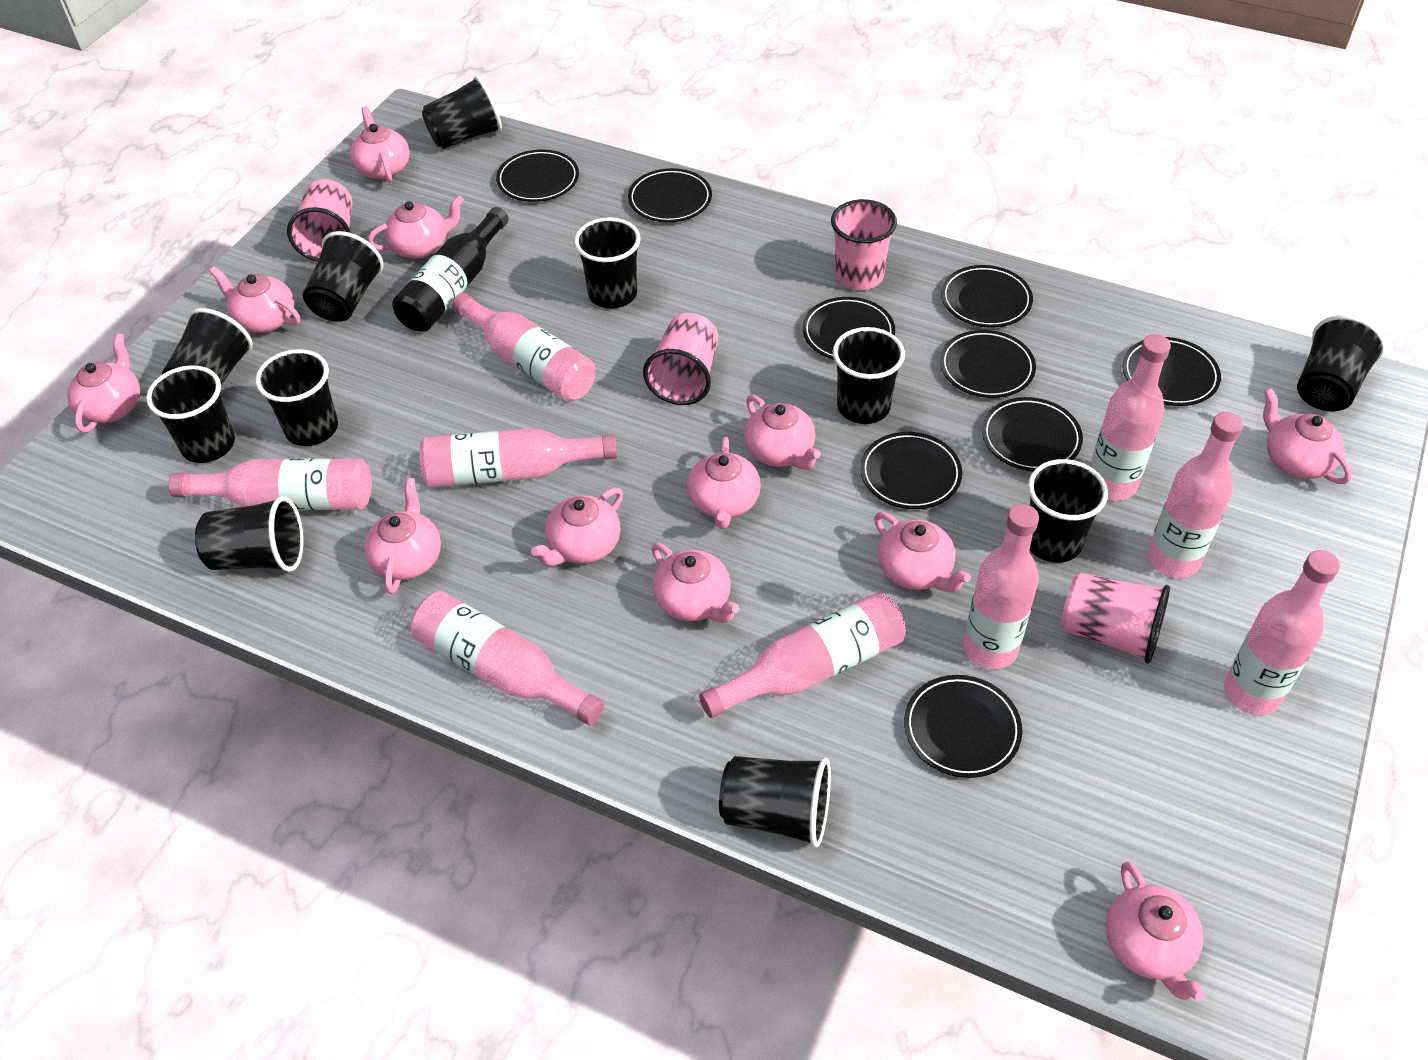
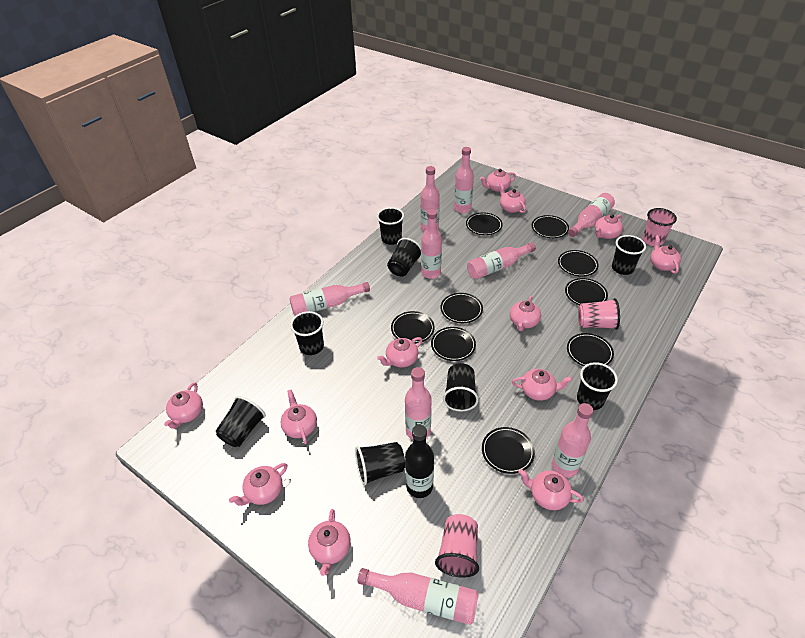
black cup: 11 -> 8
pink cup: 4 -> 3

